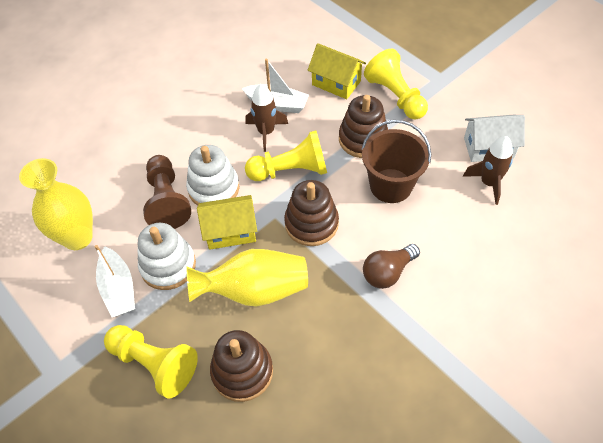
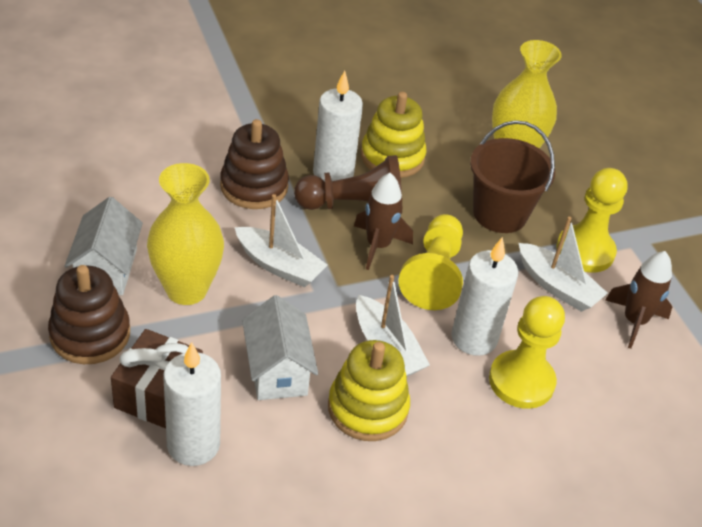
brown gift: 0 -> 1
brown light bulb: 1 -> 0
brown stacking toy: 3 -> 2
white boat: 2 -> 3
white candle: 0 -> 3
white house: 1 -> 2
white stacking toy: 2 -> 0
yellow house: 2 -> 0
yellow stacking toy: 0 -> 2

